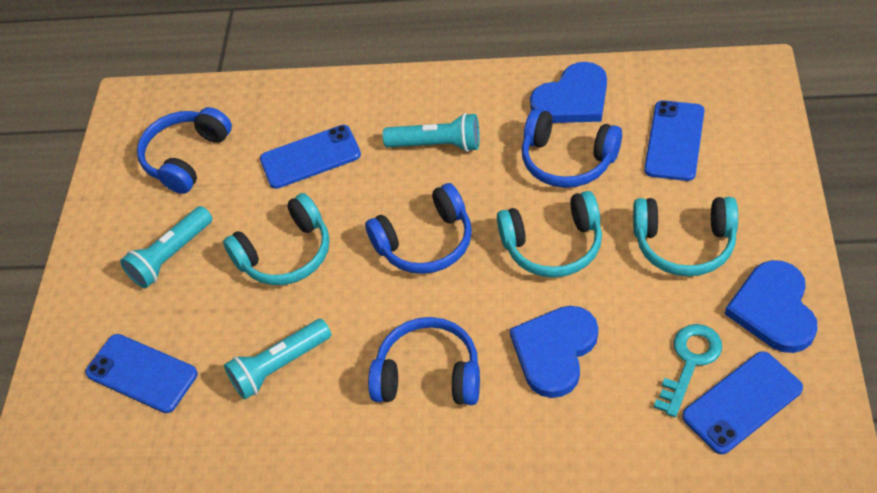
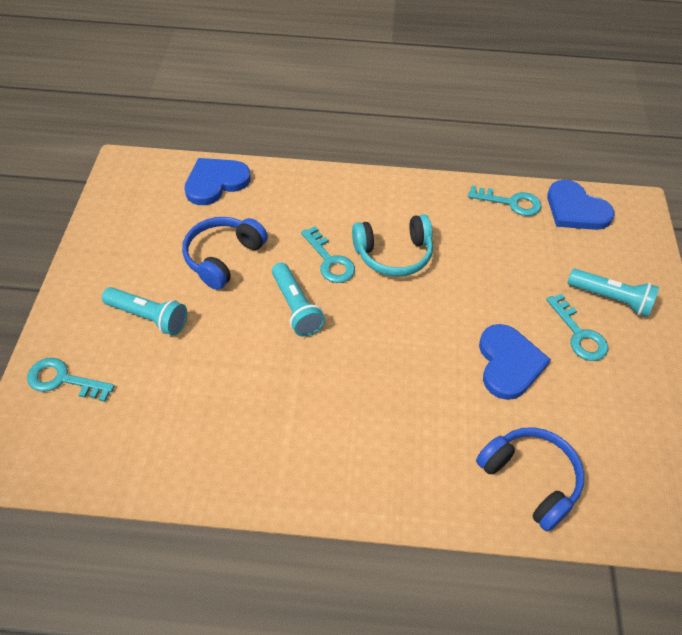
blue headphones: 4 -> 2
blue phone: 4 -> 0
turquoise headphones: 3 -> 1
turquoise key: 1 -> 4

